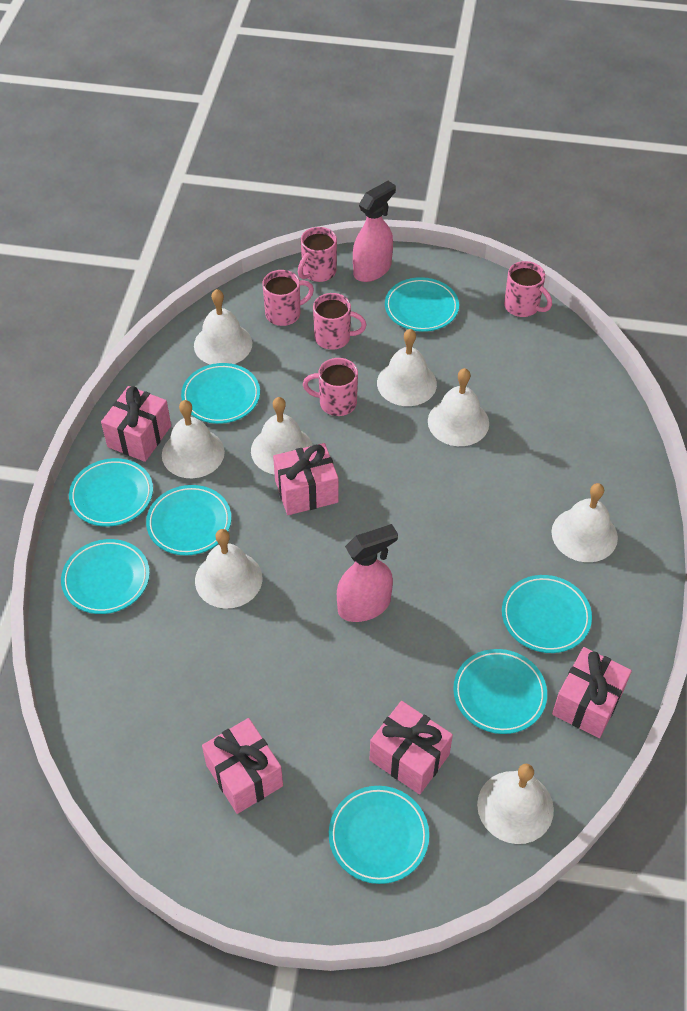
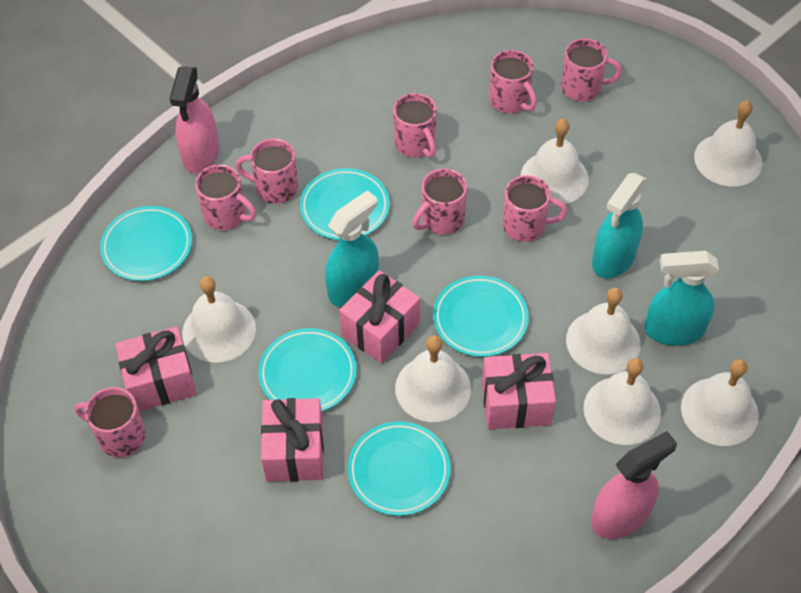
pink gift: 5 -> 4
pink mug: 5 -> 8
turquoise plate: 8 -> 5
turquoise spray bottle: 0 -> 3
white bell: 8 -> 7

